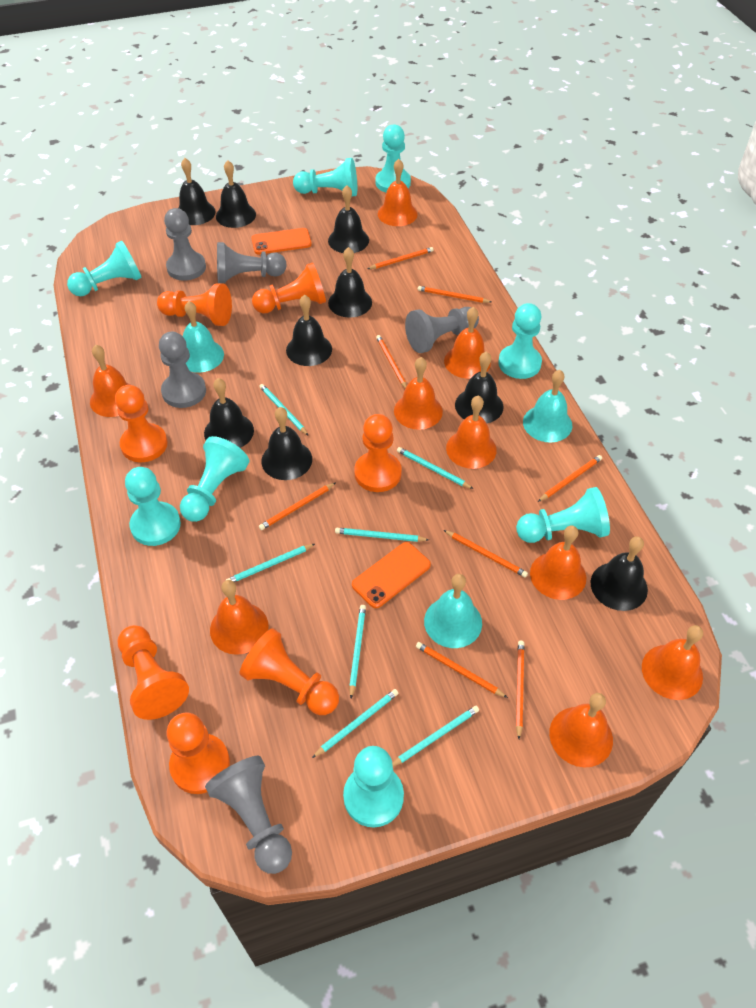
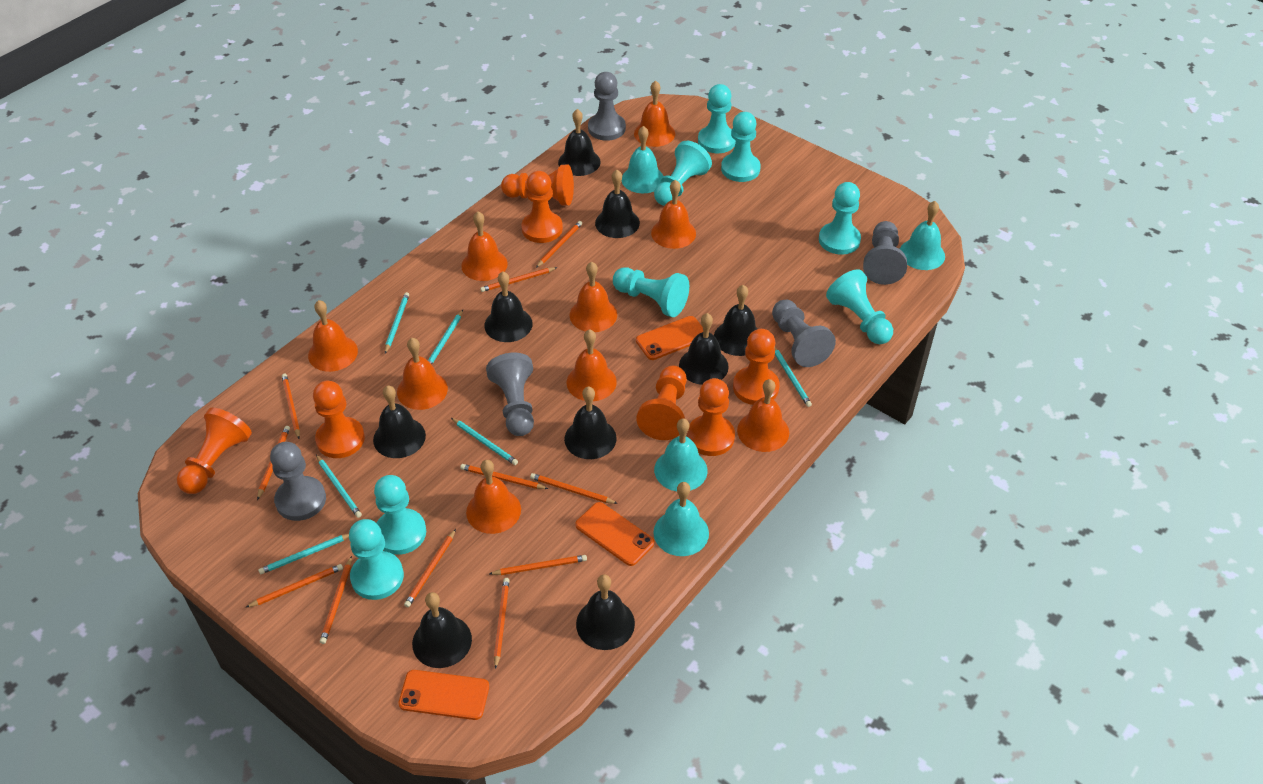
orange pencil: 8 -> 11
orange phone: 2 -> 3
turquoise bell: 3 -> 4
turquoise pencil: 7 -> 6

